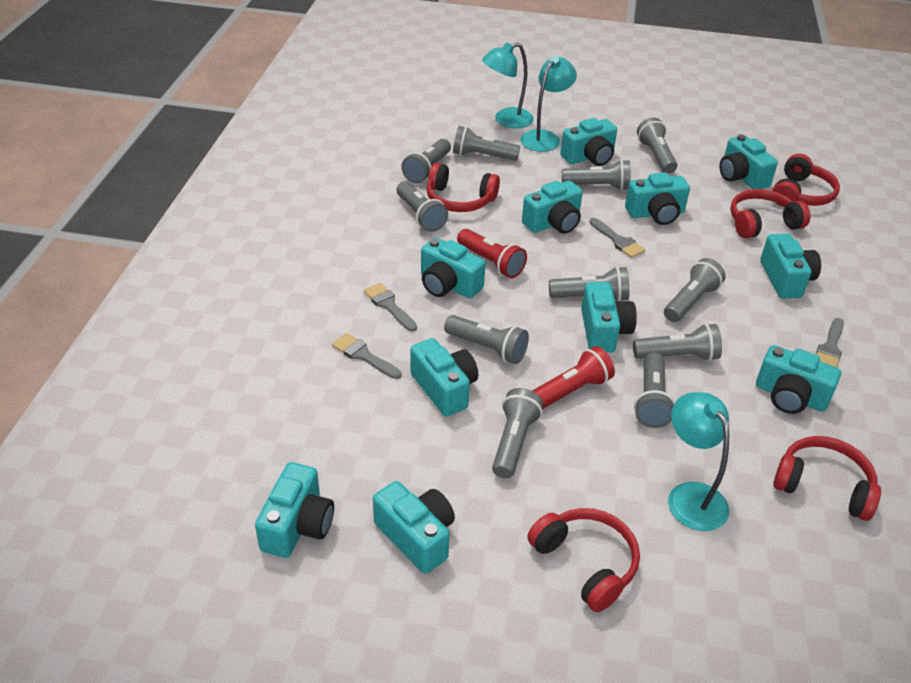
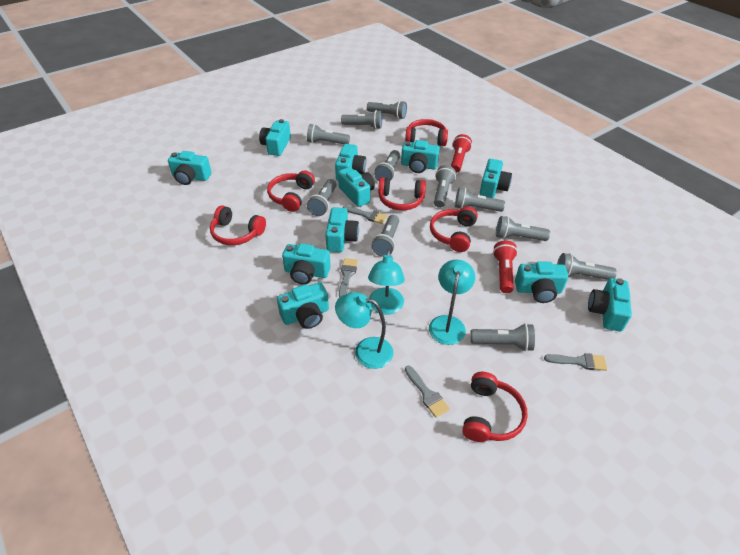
red headphones: 5 -> 6

